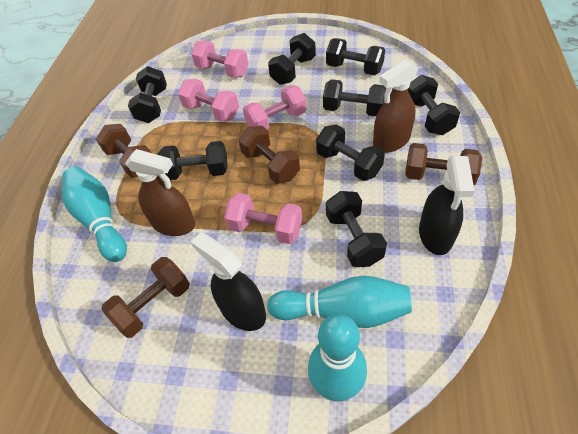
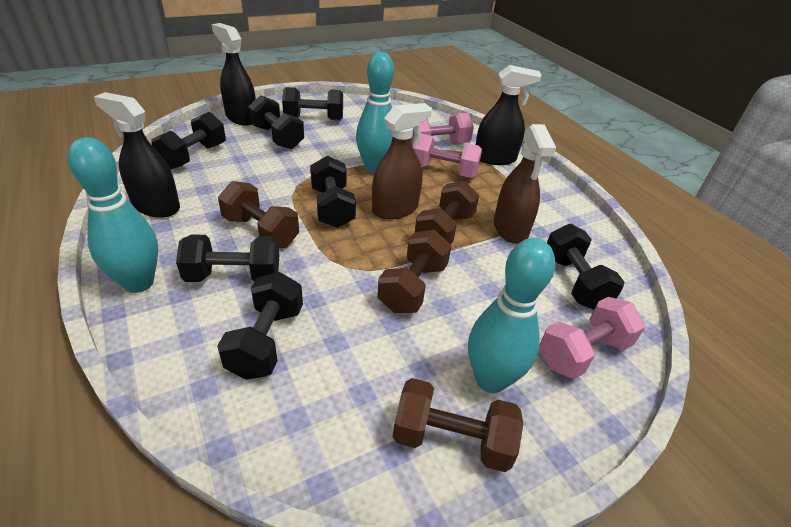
black dumbbell: 8 -> 7
black spray bottle: 2 -> 3
pink dumbbell: 4 -> 3

